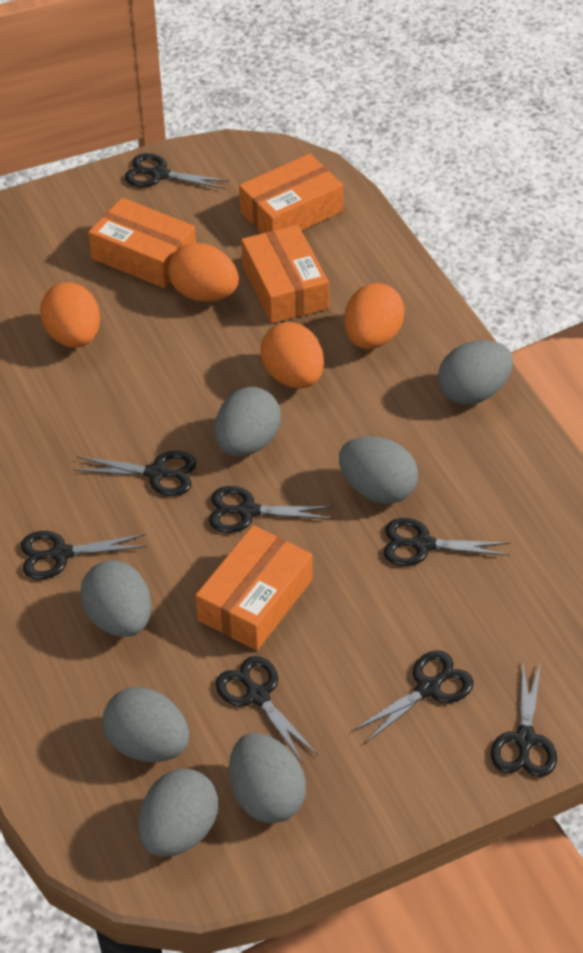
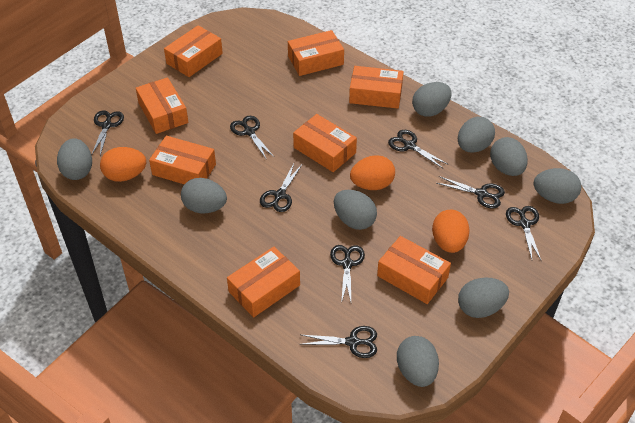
grey egg: 7 -> 9
orange box: 4 -> 8
orange egg: 4 -> 3

